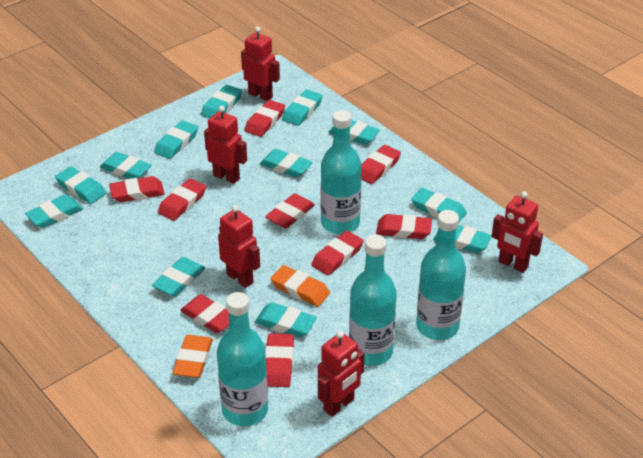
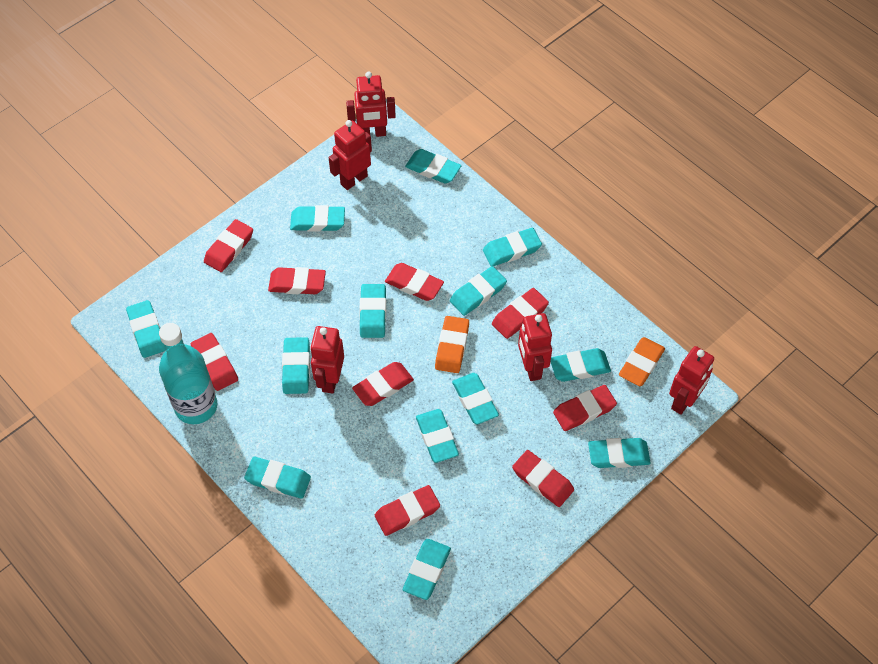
turquoise bottle: 4 -> 1
turquoise eraser: 12 -> 13

